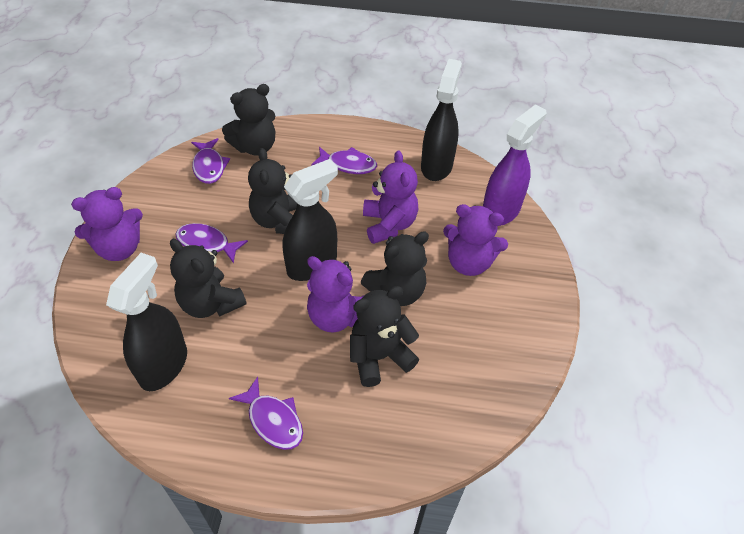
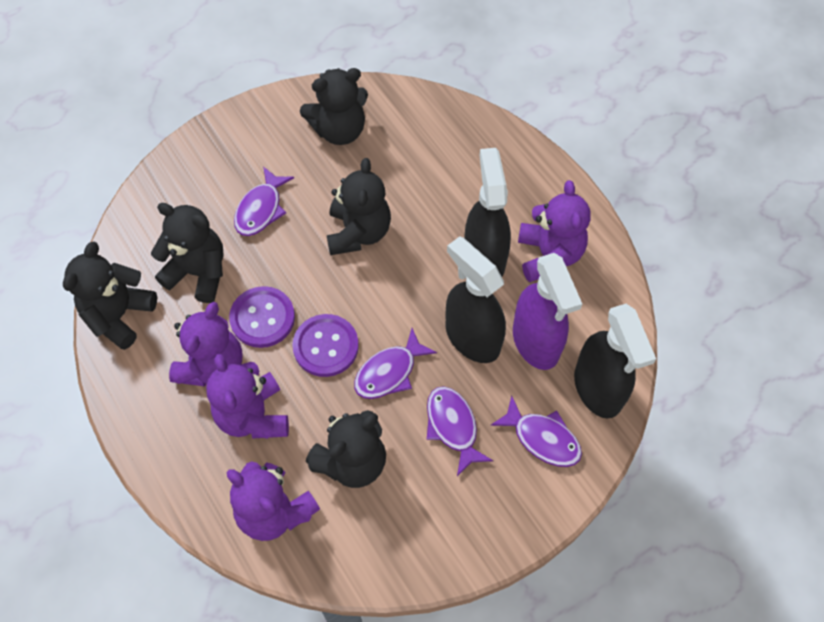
purple button: 0 -> 2

